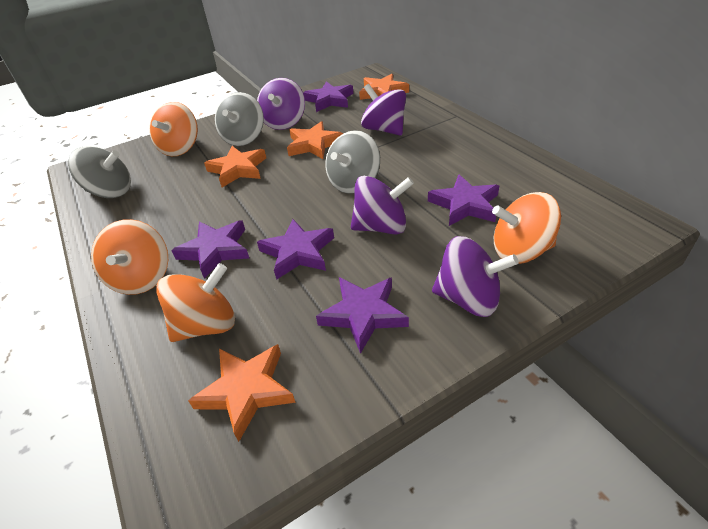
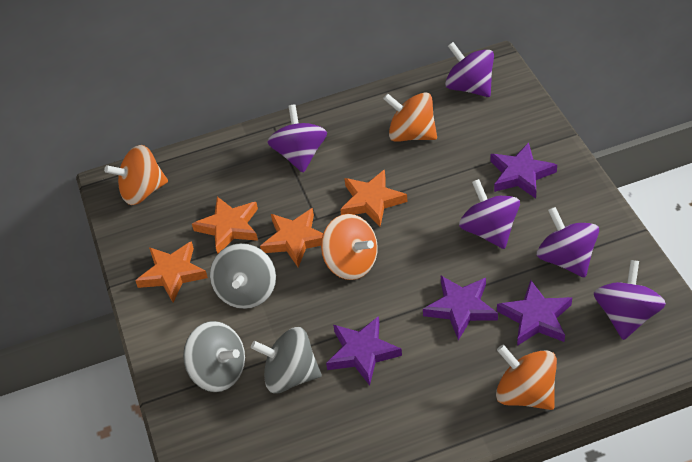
purple spinning top: 4 -> 5
purple star: 5 -> 4

